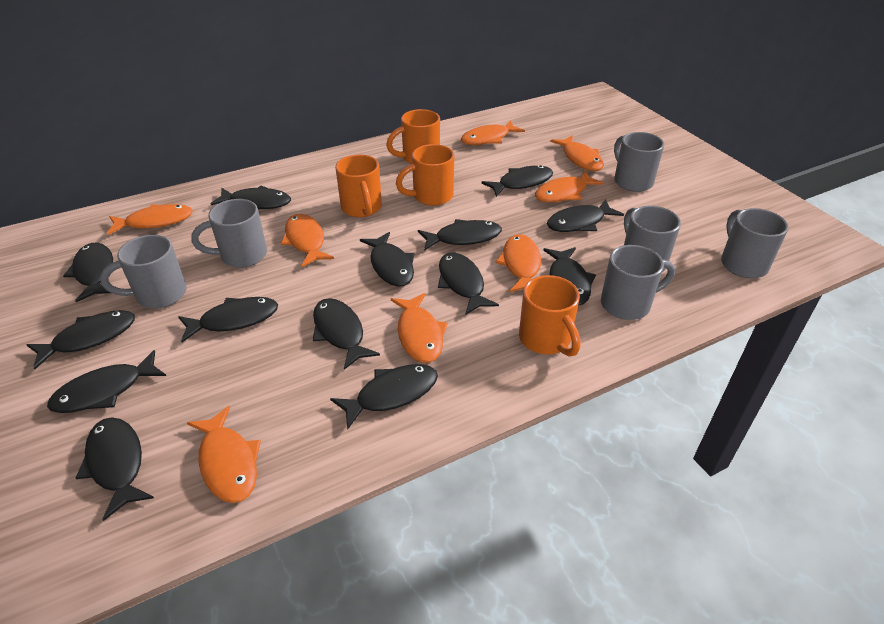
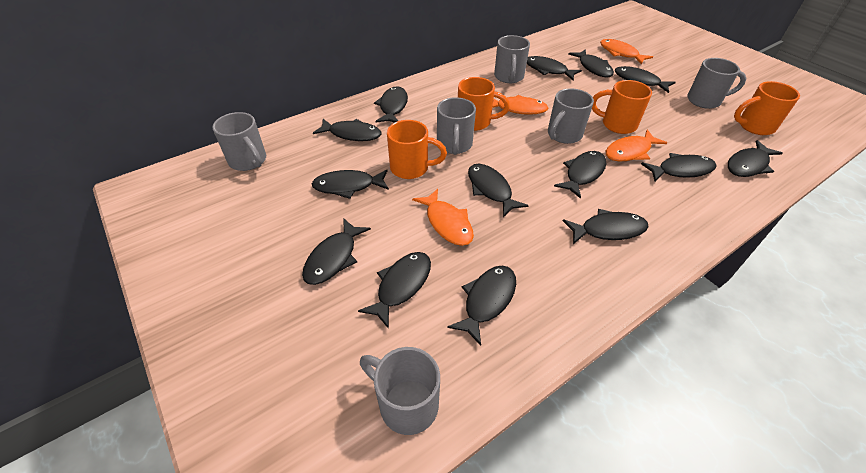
orange fish: 8 -> 4

